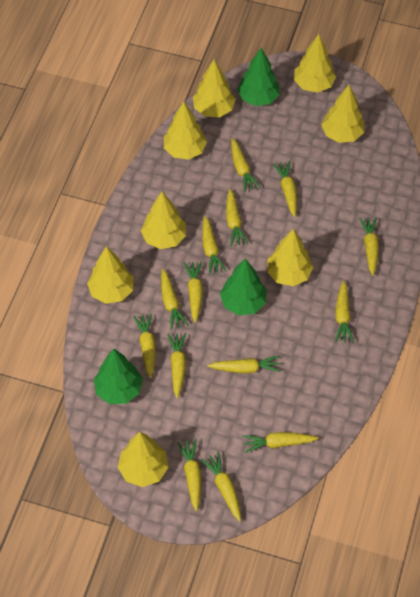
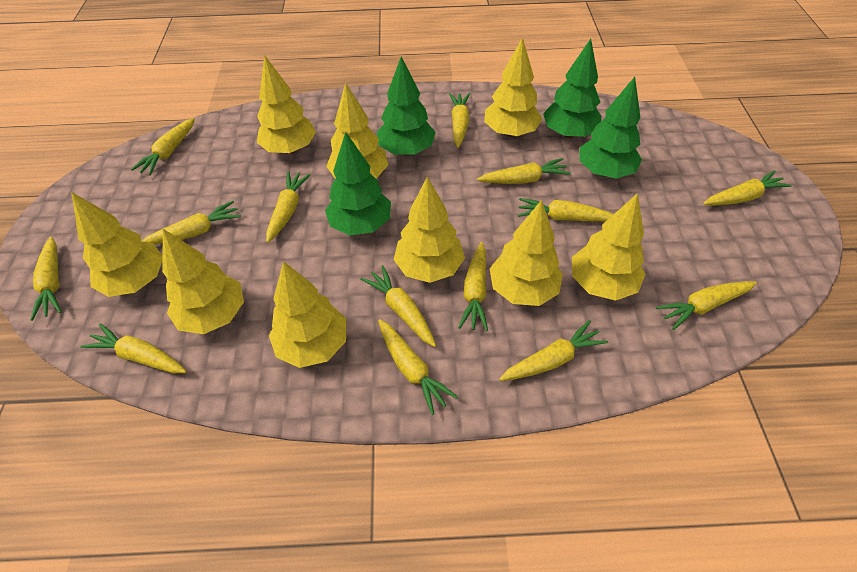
green tree: 3 -> 4
yellow tree: 8 -> 9

